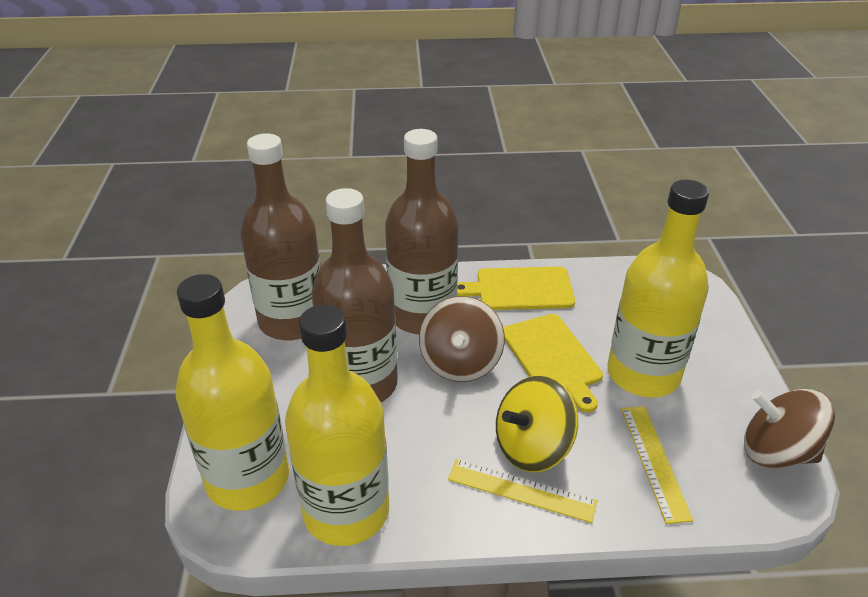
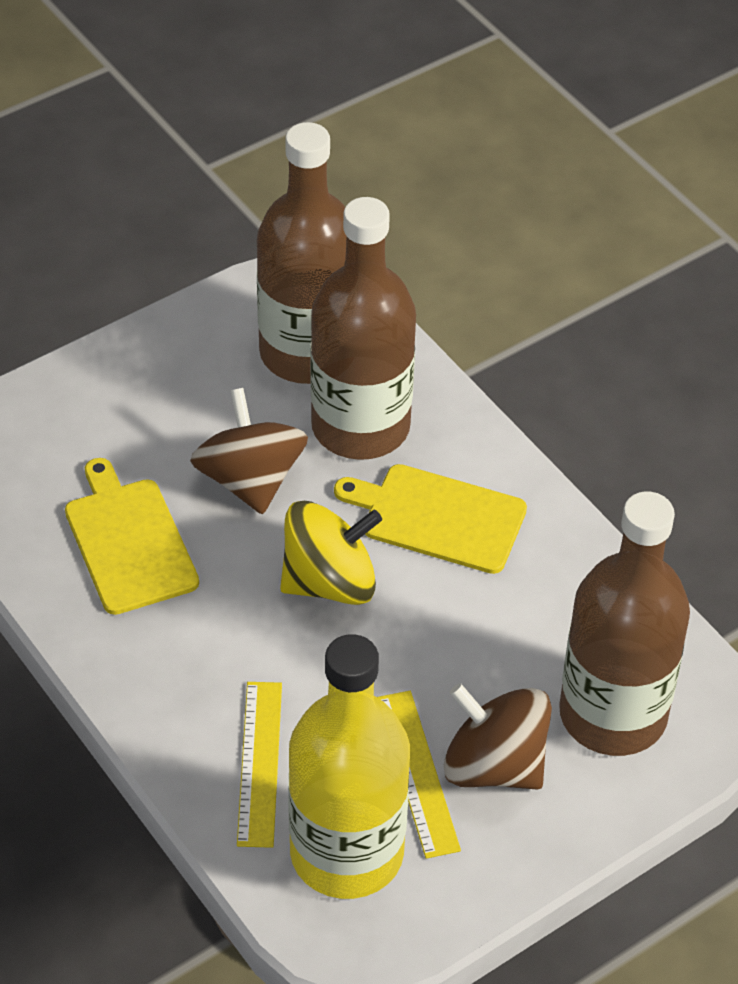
yellow bottle: 3 -> 1

